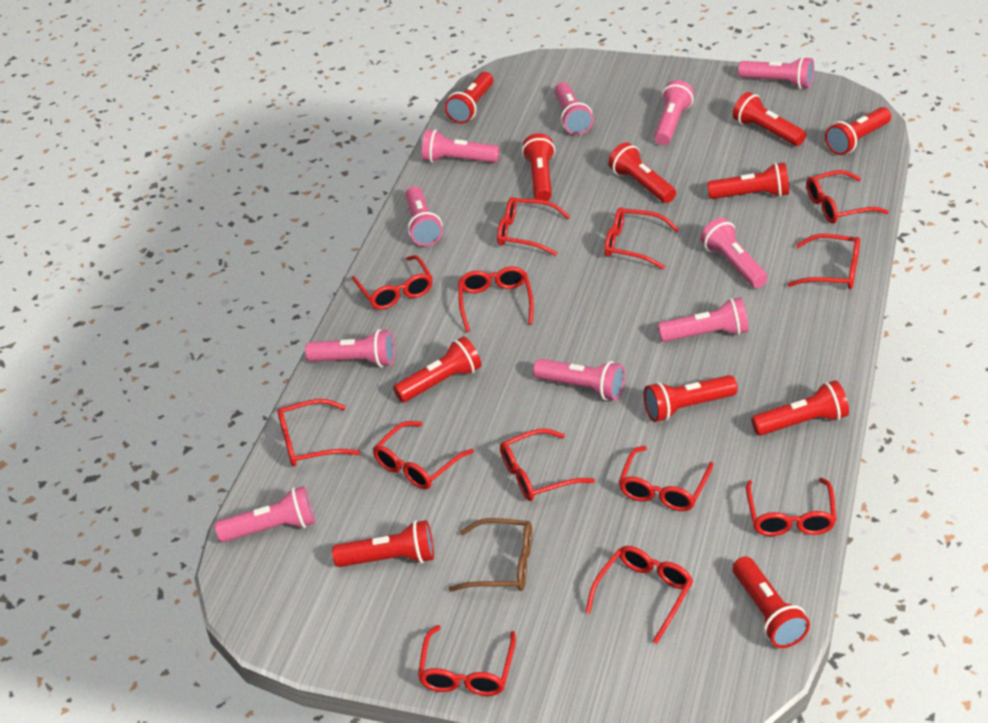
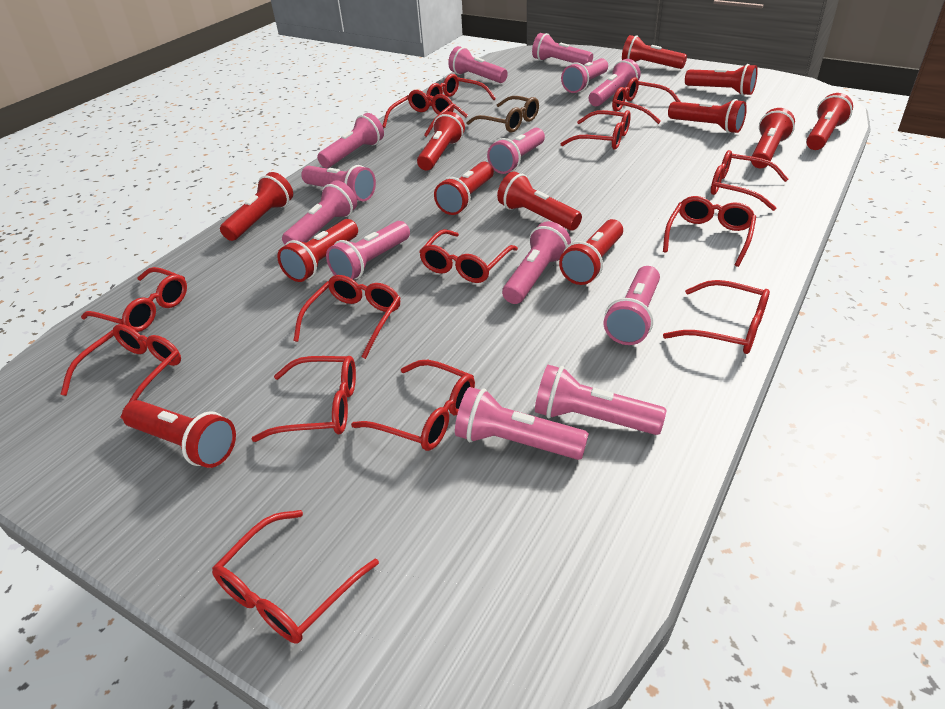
pink flashlight: 10 -> 13
red flashlight: 11 -> 12
red glasses: 13 -> 14

